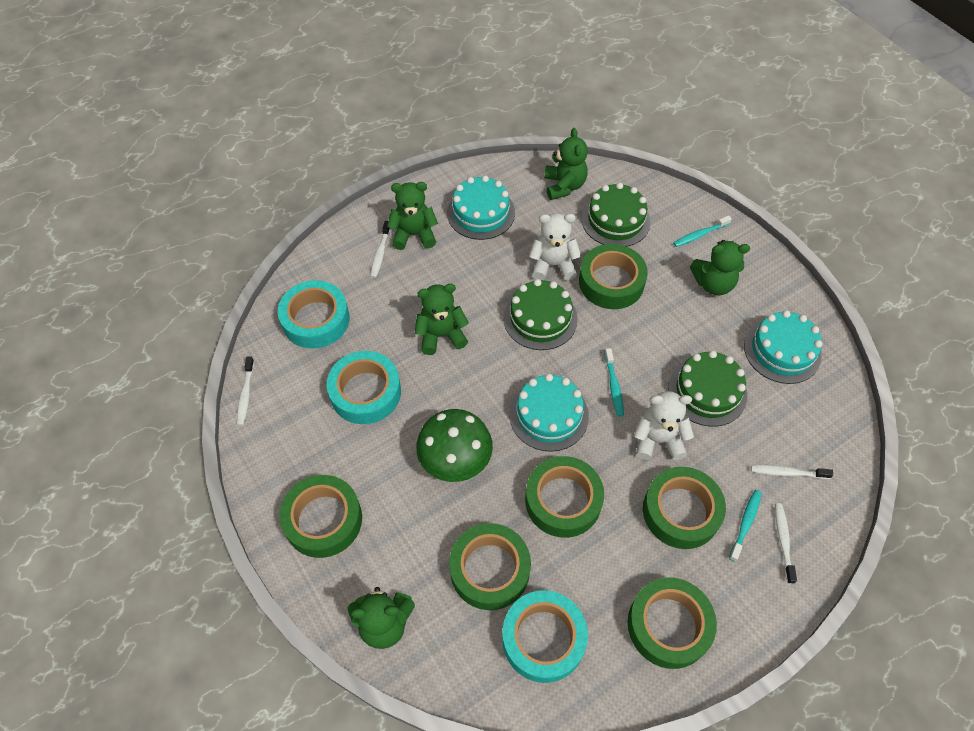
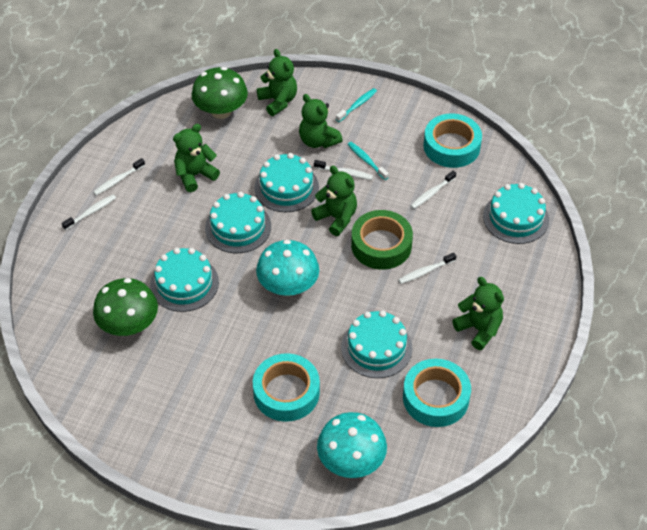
green cake: 3 -> 0
green mushroom: 1 -> 2
green tape: 6 -> 1
turquoise cake: 3 -> 5
turquoise mushroom: 0 -> 2
turquoise toothbrush: 3 -> 2
white teddy bear: 2 -> 0
white toothbrush: 4 -> 5

